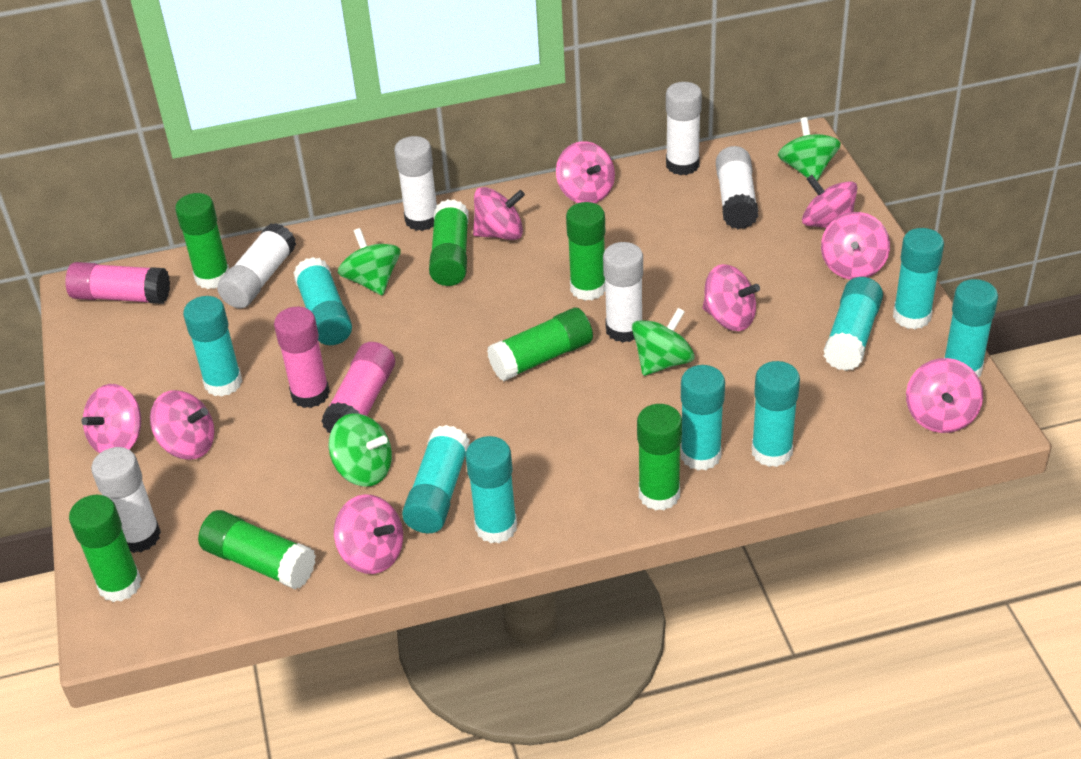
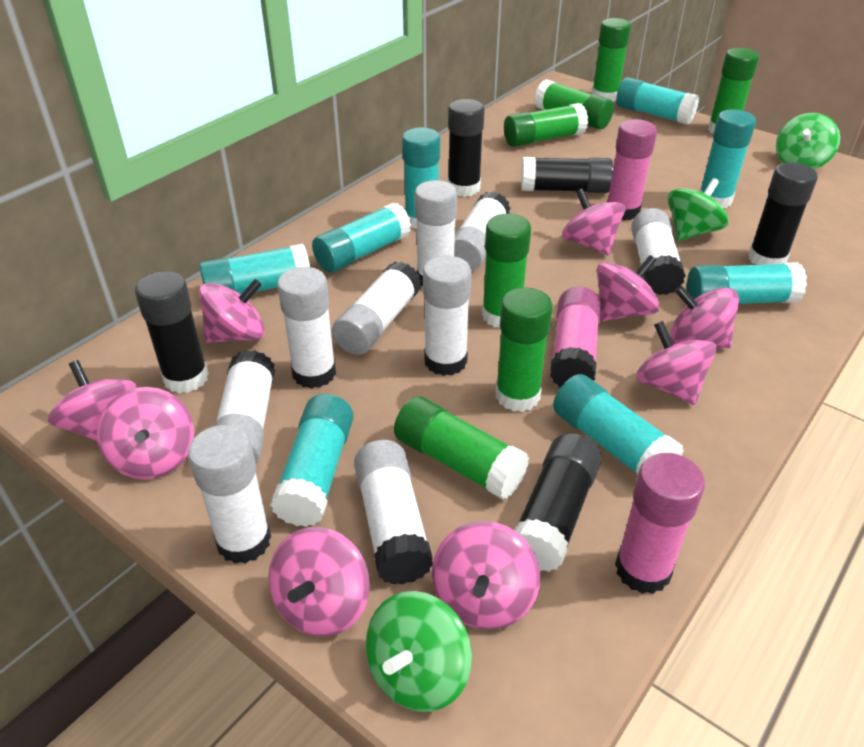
black glue stick: 0 -> 5
green spinning top: 4 -> 3
turquoise glue stick: 9 -> 8
white glue stick: 6 -> 9

